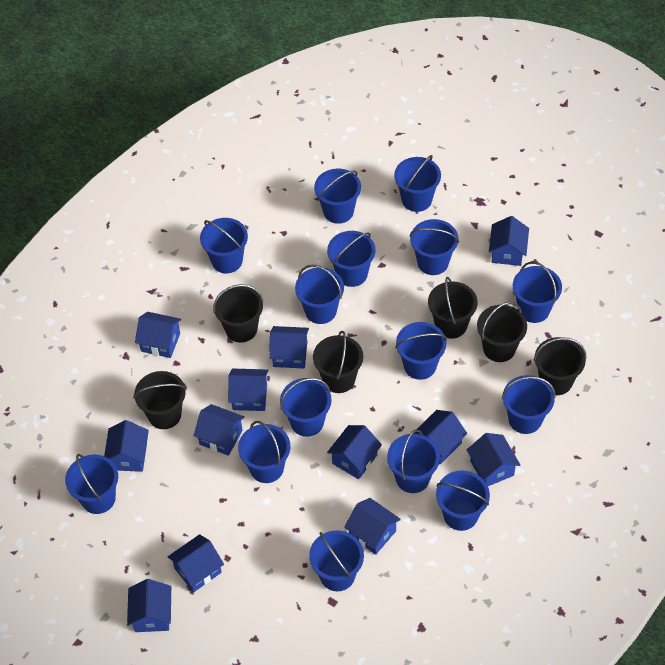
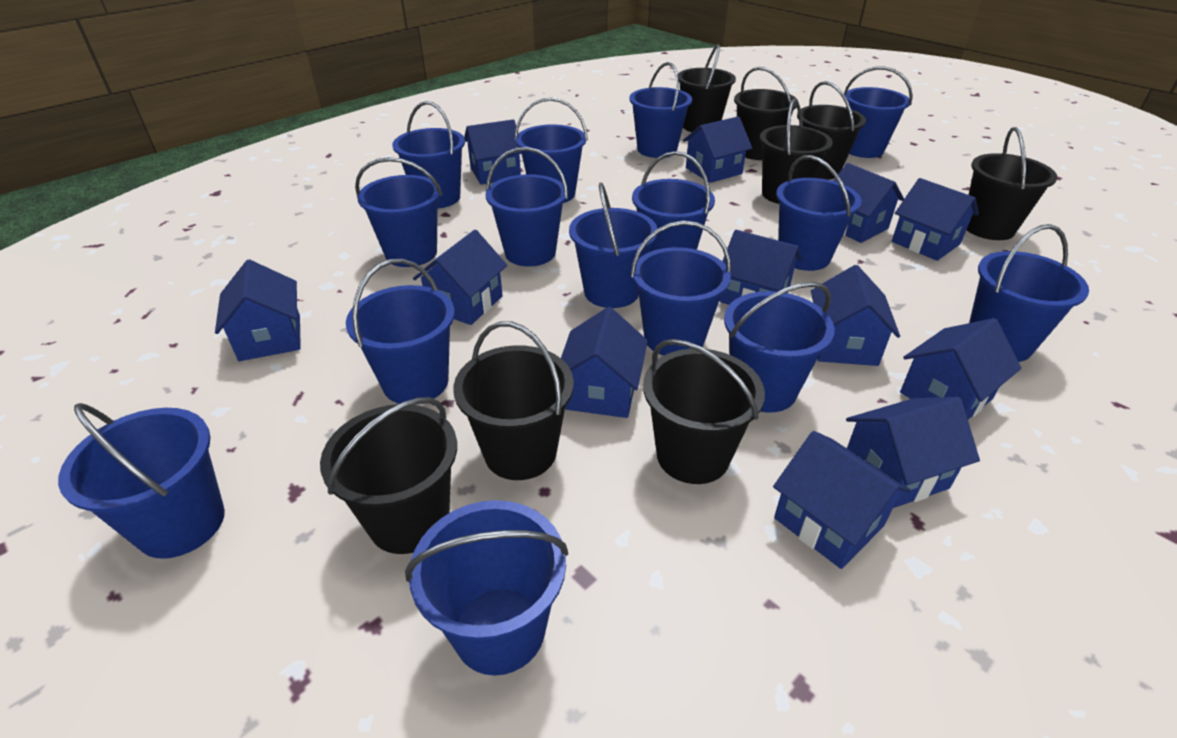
black bucket: 6 -> 8

